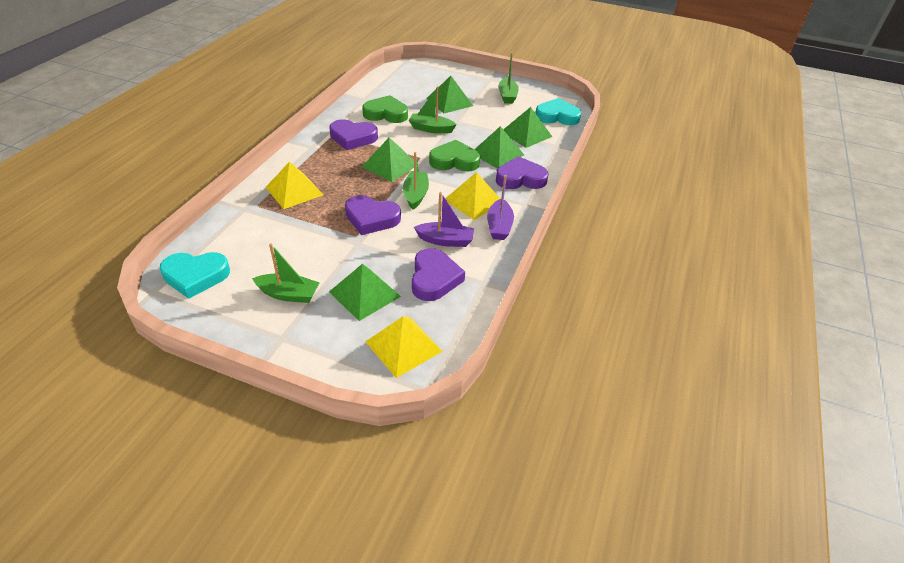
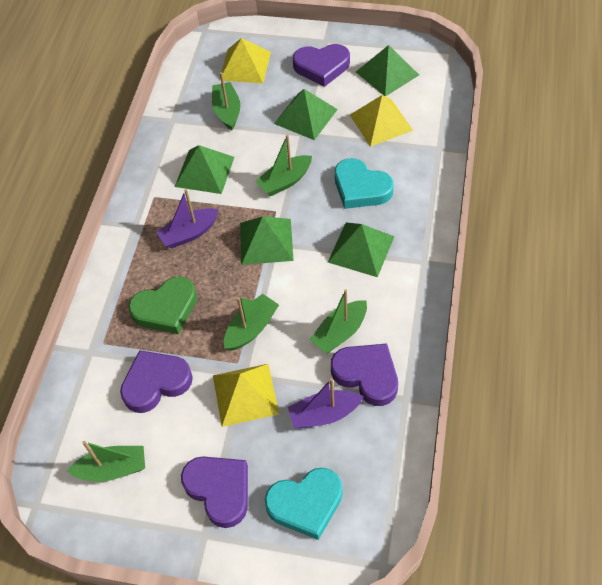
green boat: 4 -> 5
green heart: 2 -> 1

